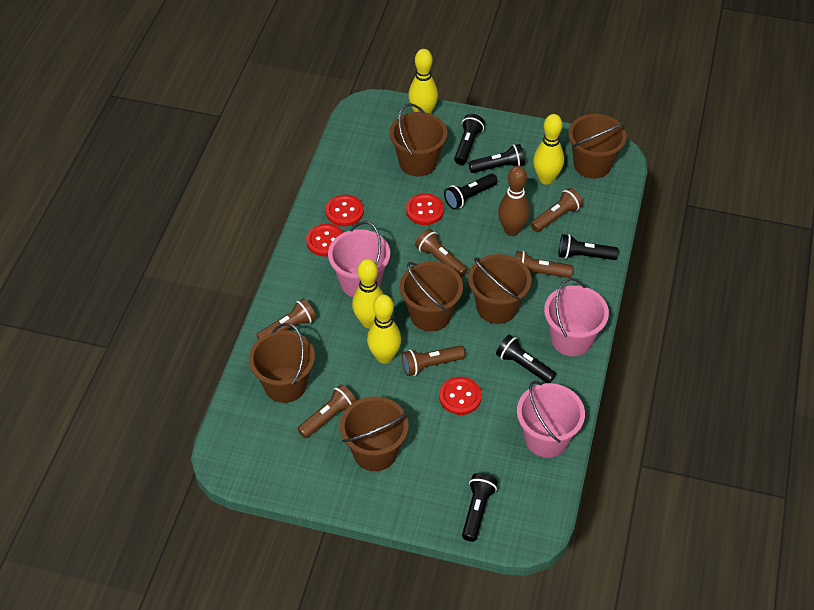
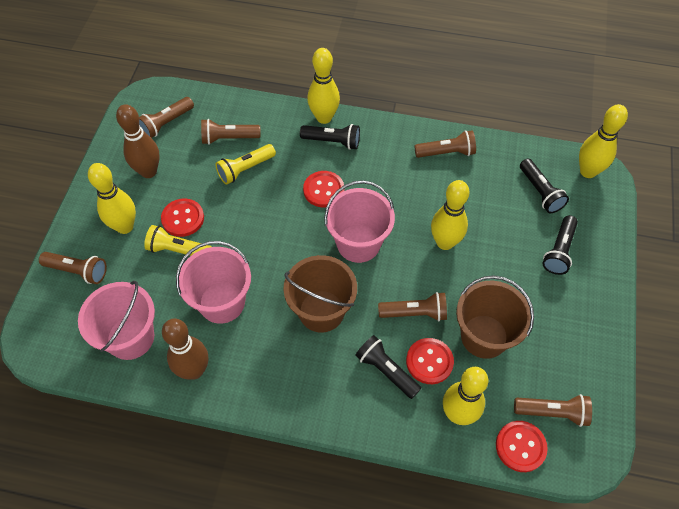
black flashlight: 6 -> 4
brown bowling pin: 1 -> 2
brown bucket: 6 -> 2
yellow bowling pin: 4 -> 5
yellow flashlight: 0 -> 2

